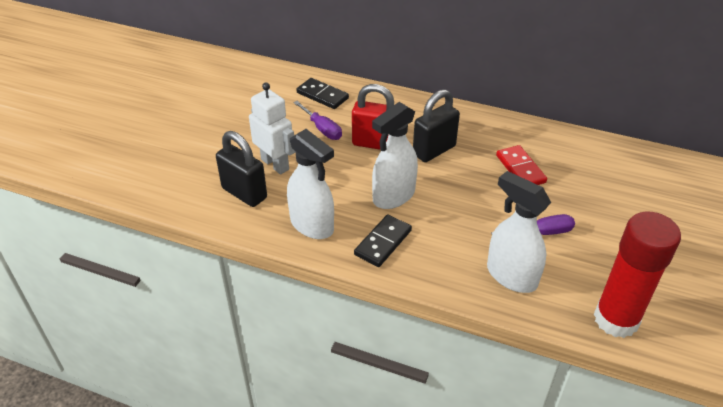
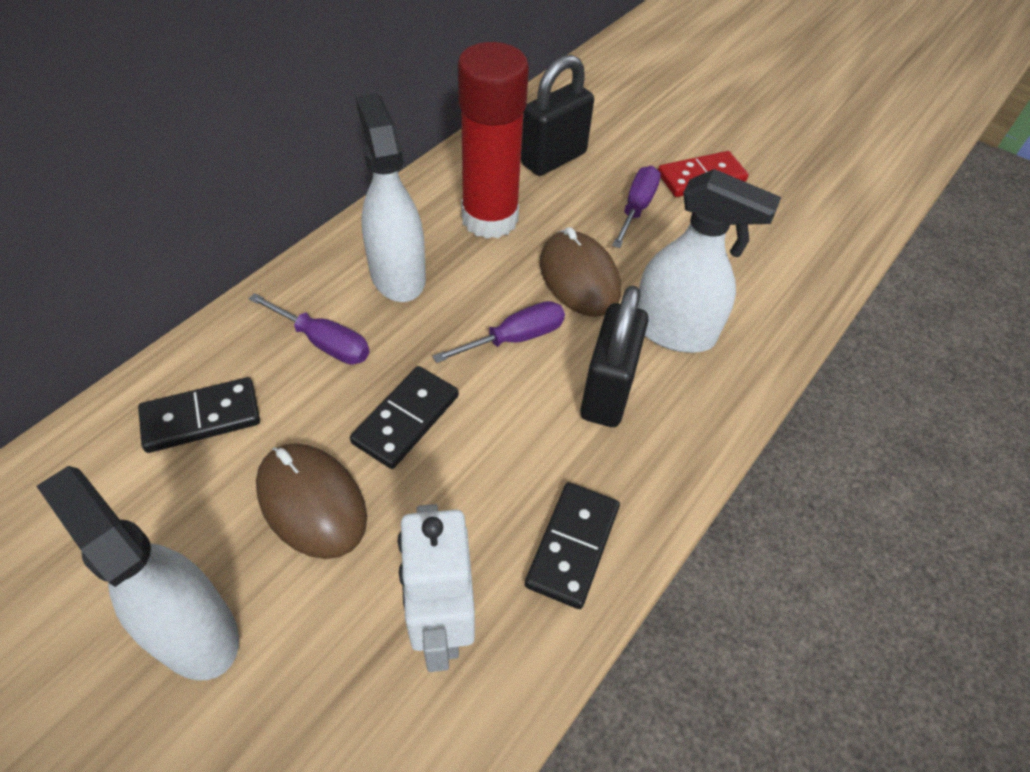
black domino: 2 -> 3
brown mouse: 0 -> 2
purple screwdriver: 2 -> 3
red padlock: 1 -> 0

